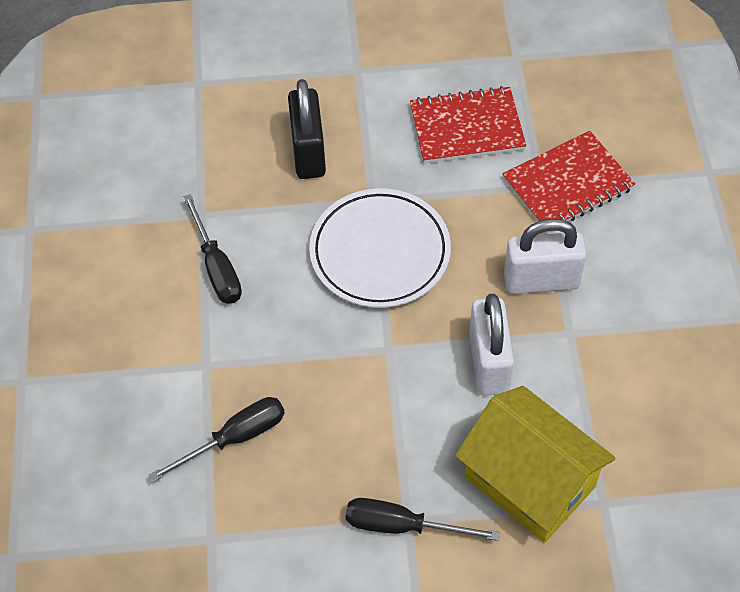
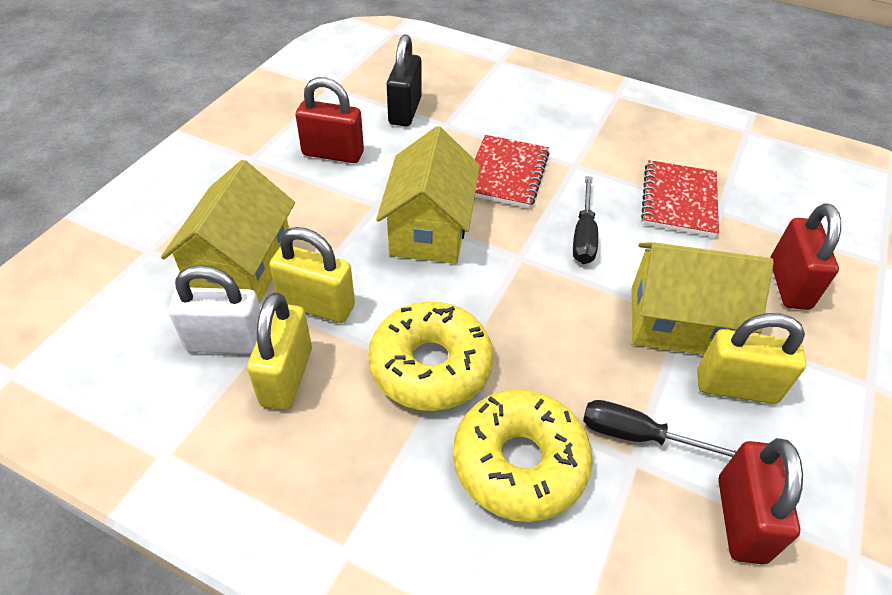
black screwdriver: 3 -> 2
red padlock: 0 -> 3
white padlock: 2 -> 1
white plate: 1 -> 0
yellow donut: 0 -> 2
yellow house: 1 -> 3
yellow padlock: 0 -> 3

